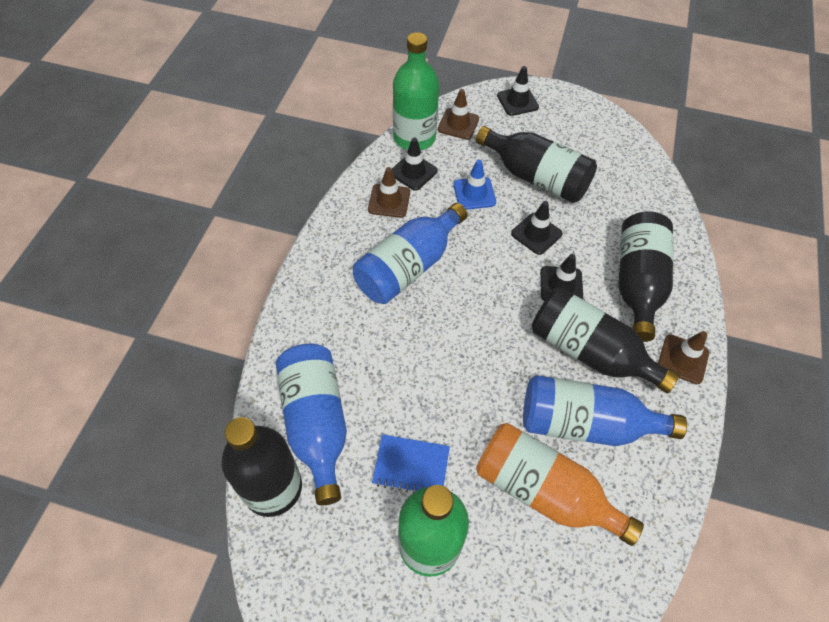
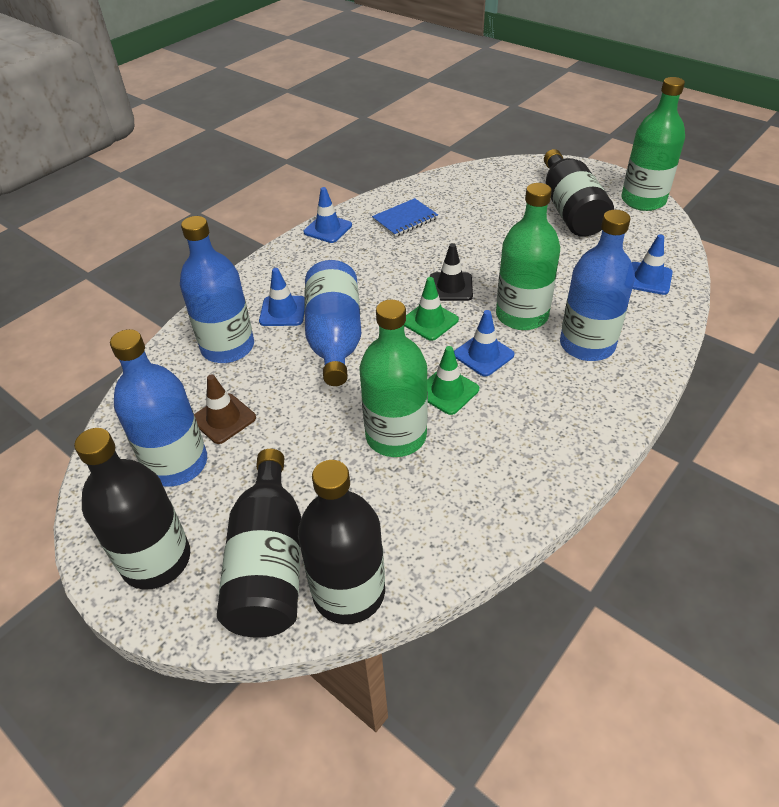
black traffic cone: 4 -> 1
blue bottle: 3 -> 4
blue traffic cone: 1 -> 4
brown traffic cone: 3 -> 1
green bottle: 2 -> 3
green traffic cone: 0 -> 2
orange bottle: 1 -> 0

